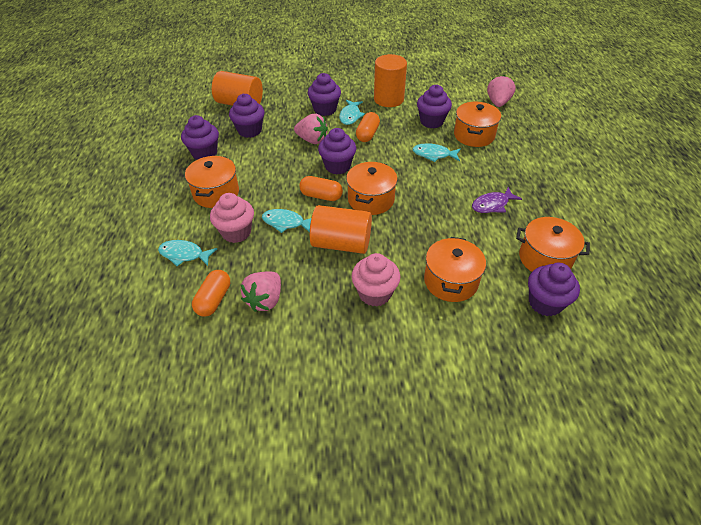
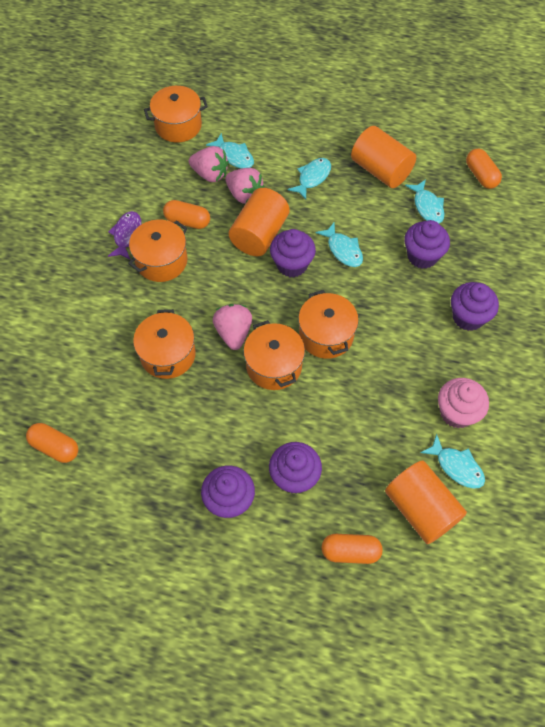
orange capsule: 3 -> 4
pink cupcake: 2 -> 1
purple cupcake: 6 -> 5
turquoise fish: 4 -> 5

